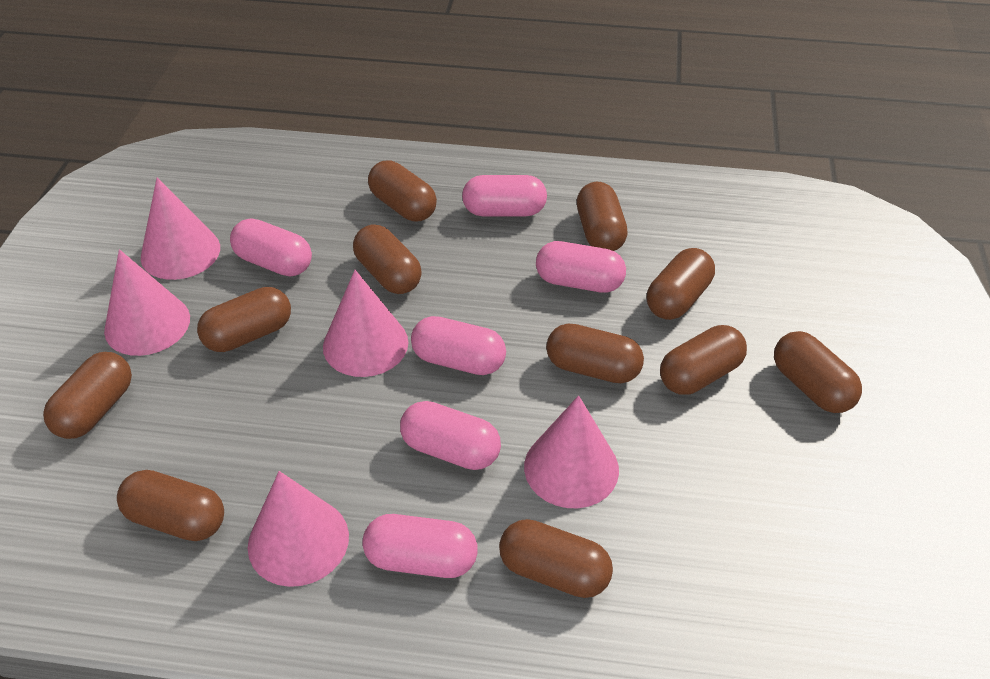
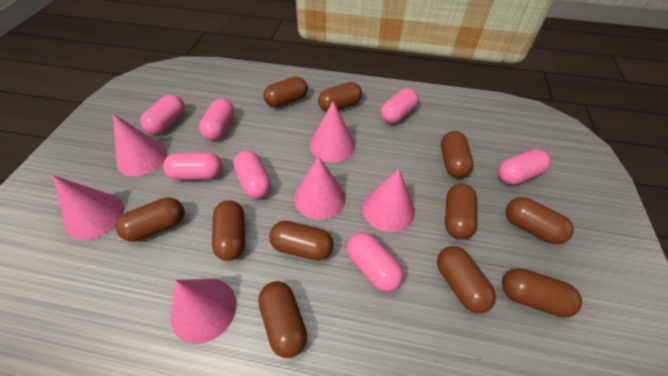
pink capsule: 6 -> 7
pink cone: 5 -> 6

